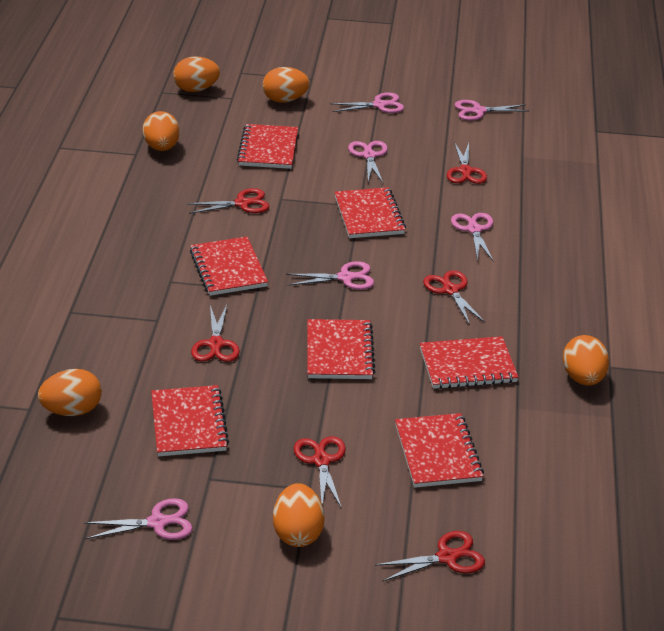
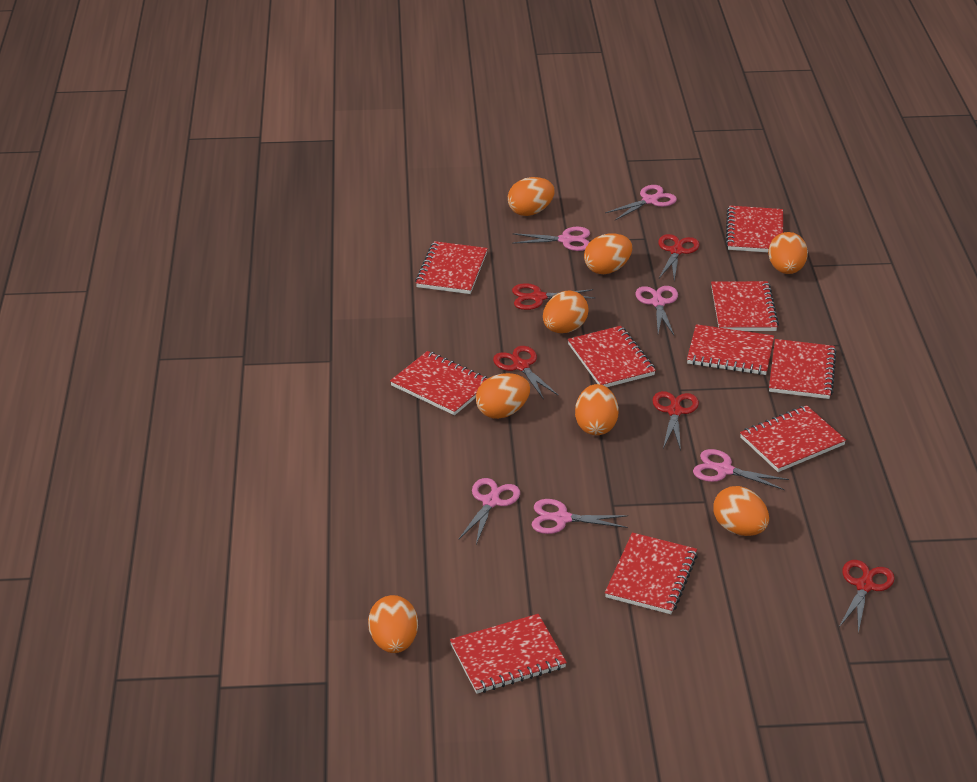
orange egg: 6 -> 8
red notebook: 7 -> 10
red scissors: 6 -> 5

